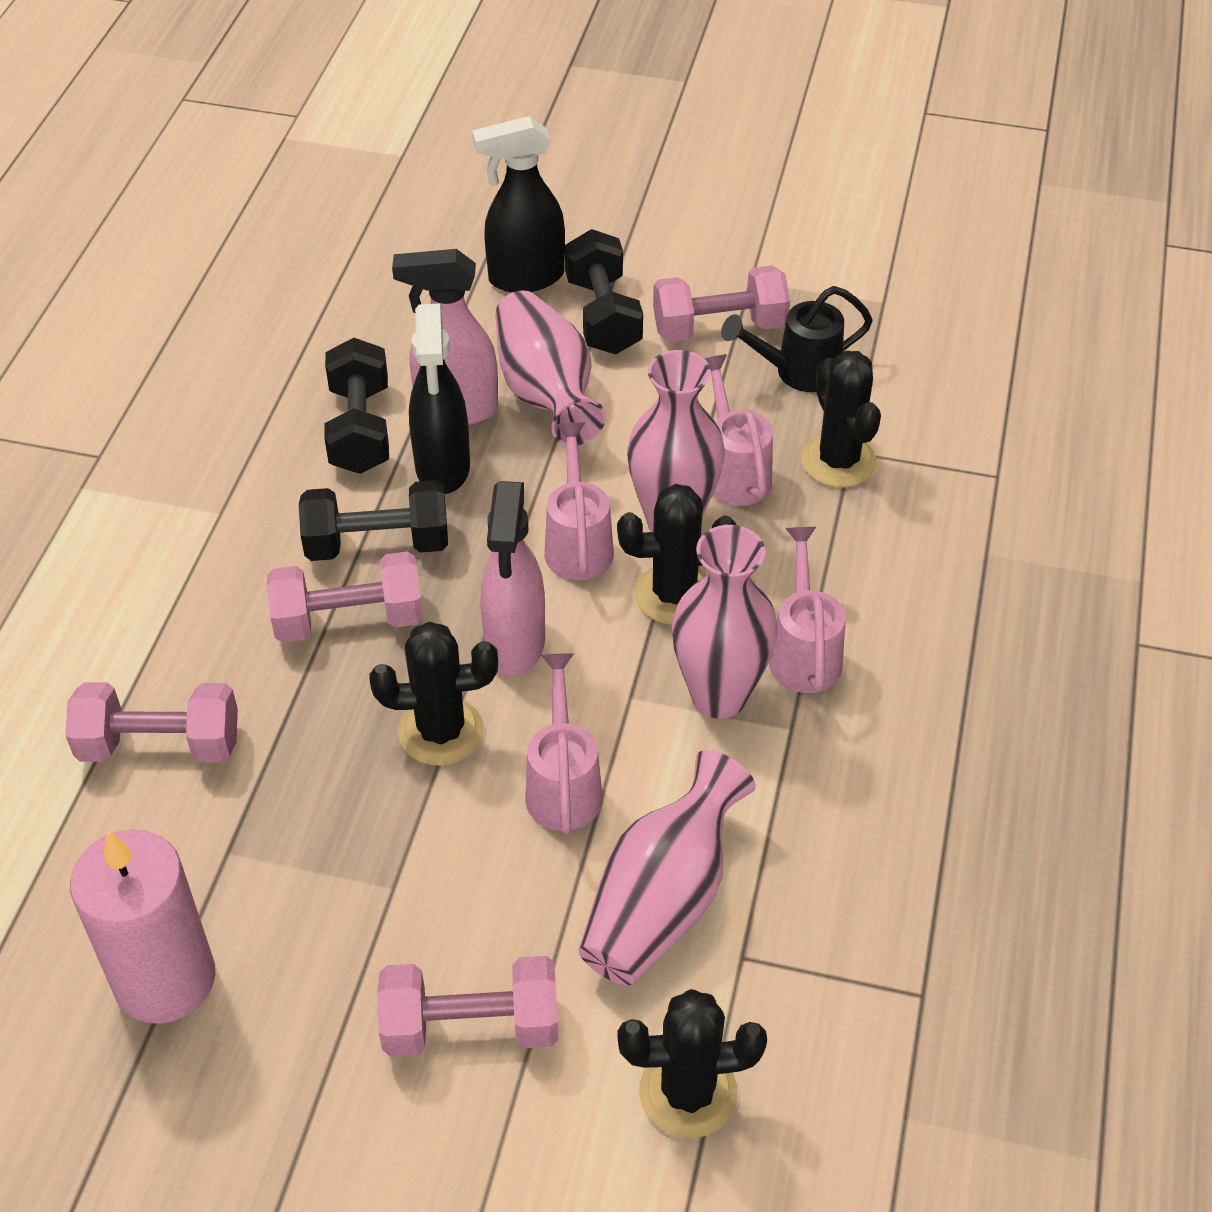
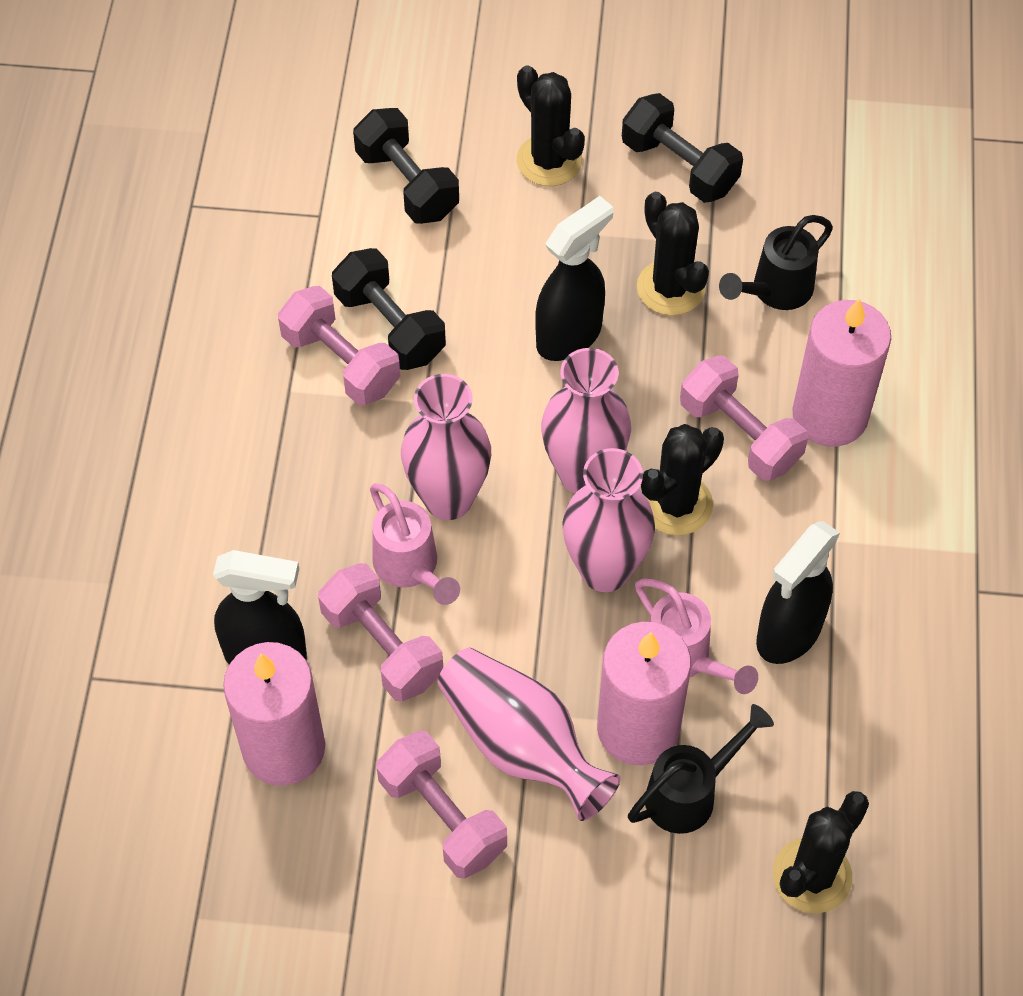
black spray bottle: 2 -> 3
black watering can: 1 -> 2
pink candle: 1 -> 3
pink spray bottle: 2 -> 0
pink watering can: 4 -> 2

